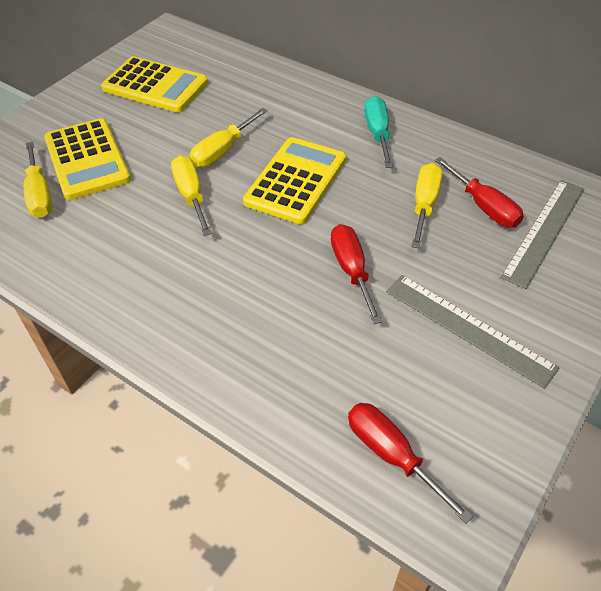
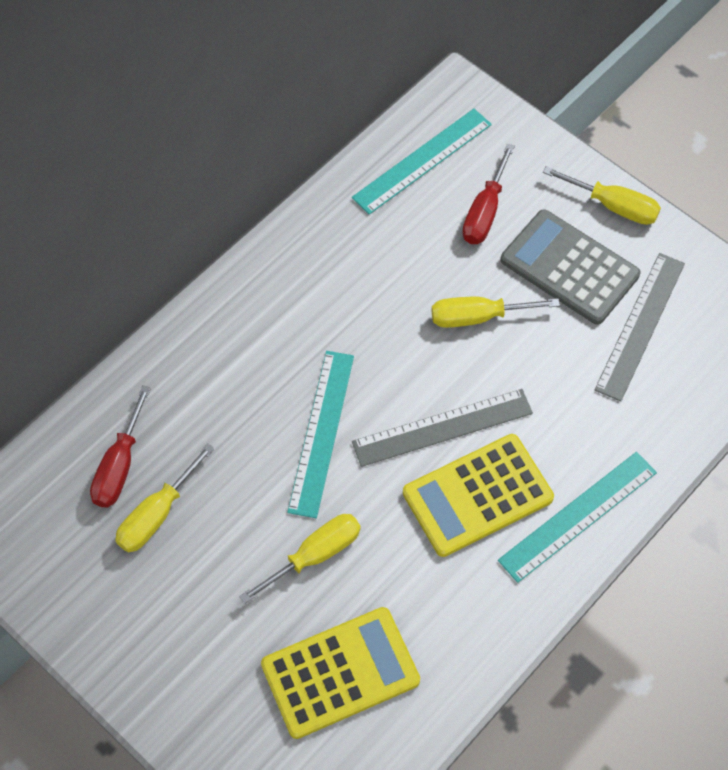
grey calculator: 0 -> 1
red screwdriver: 3 -> 2
turquoise ruler: 0 -> 3
turquoise screwdriver: 1 -> 0
yellow calculator: 3 -> 2

